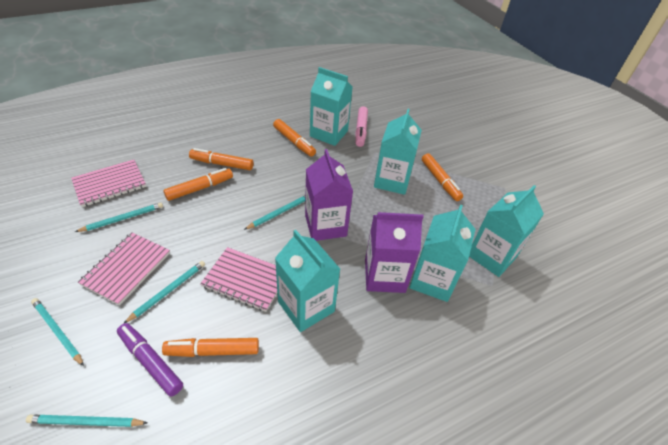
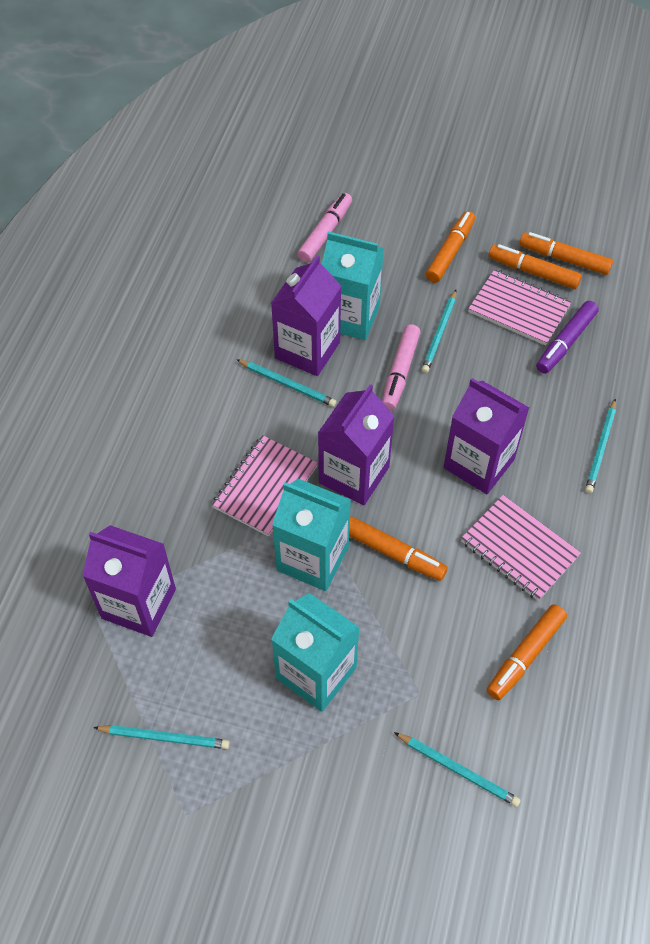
pink marker: 1 -> 2
purple carton: 2 -> 4
turquoise carton: 5 -> 3

